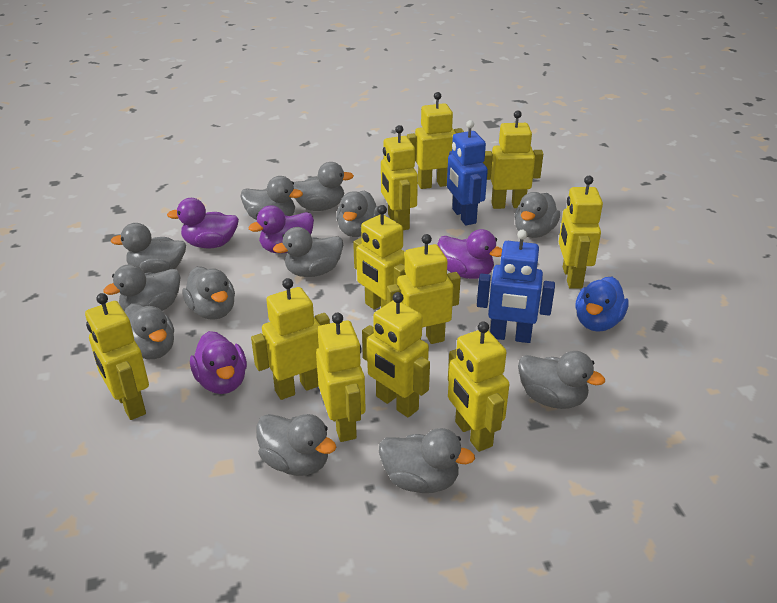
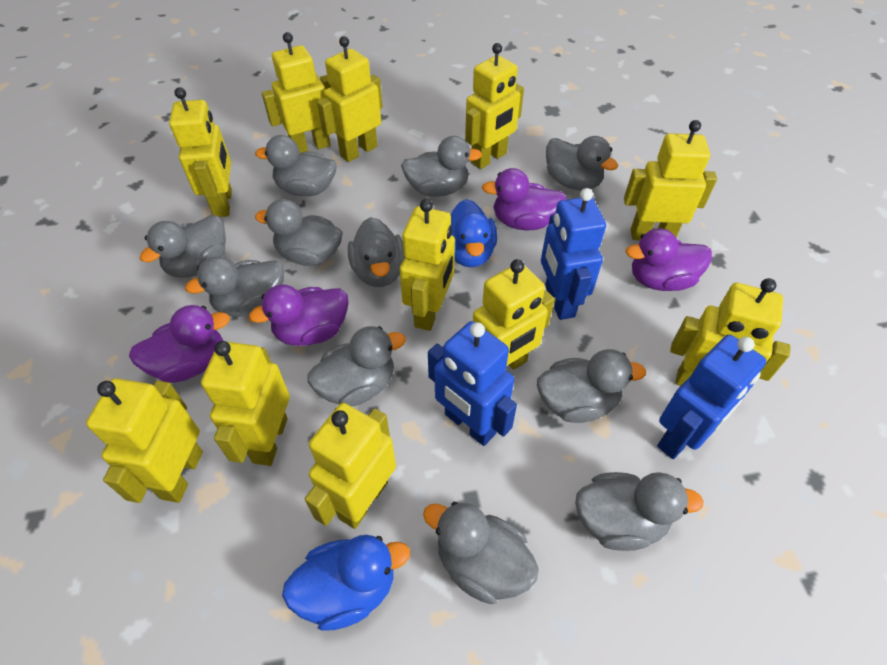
blue duck: 1 -> 2
blue robot: 2 -> 3
grey duck: 12 -> 11

